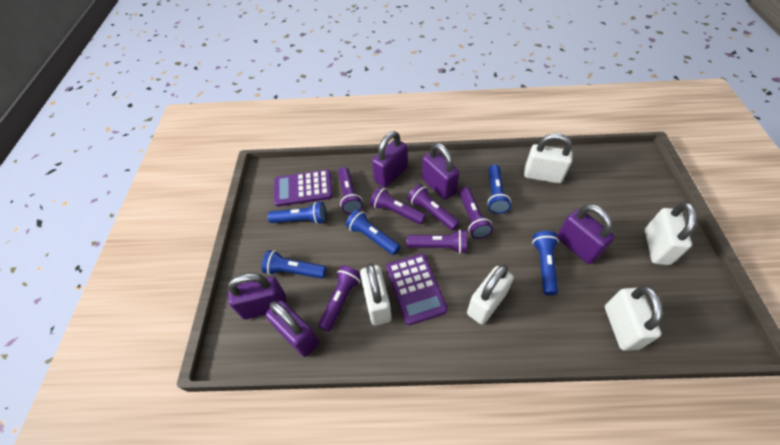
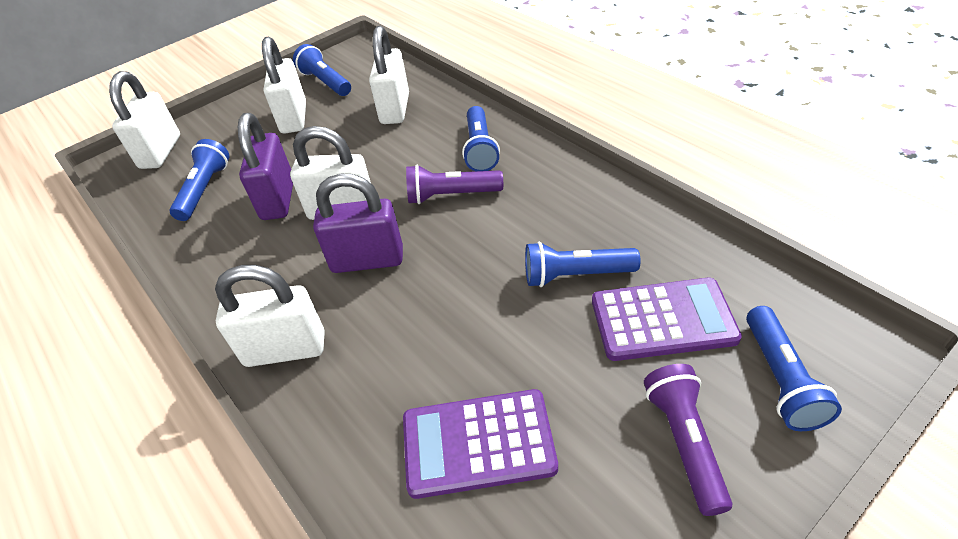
purple flashlight: 6 -> 2
purple padlock: 5 -> 2

